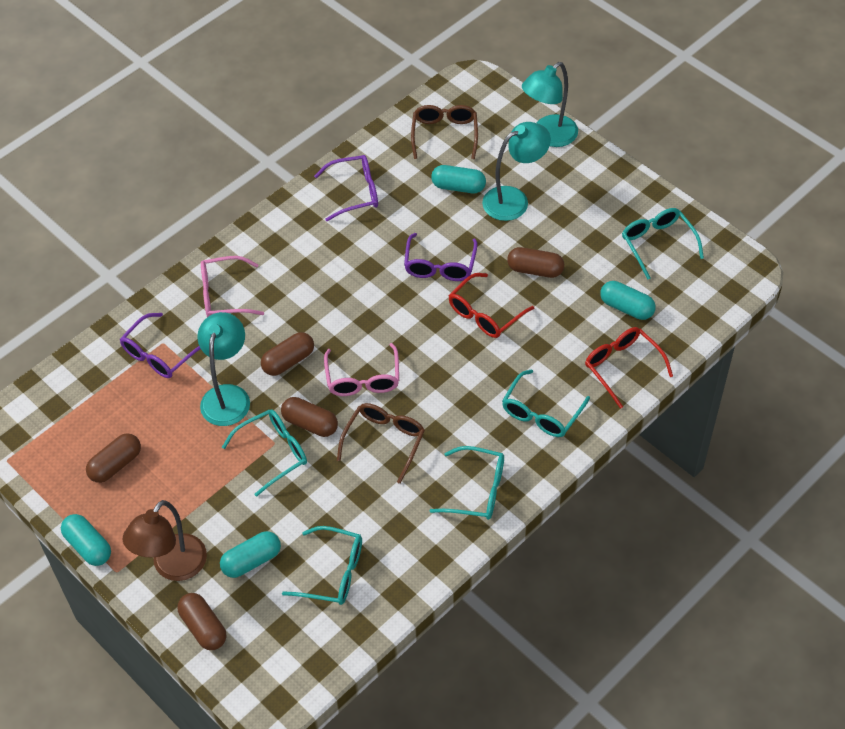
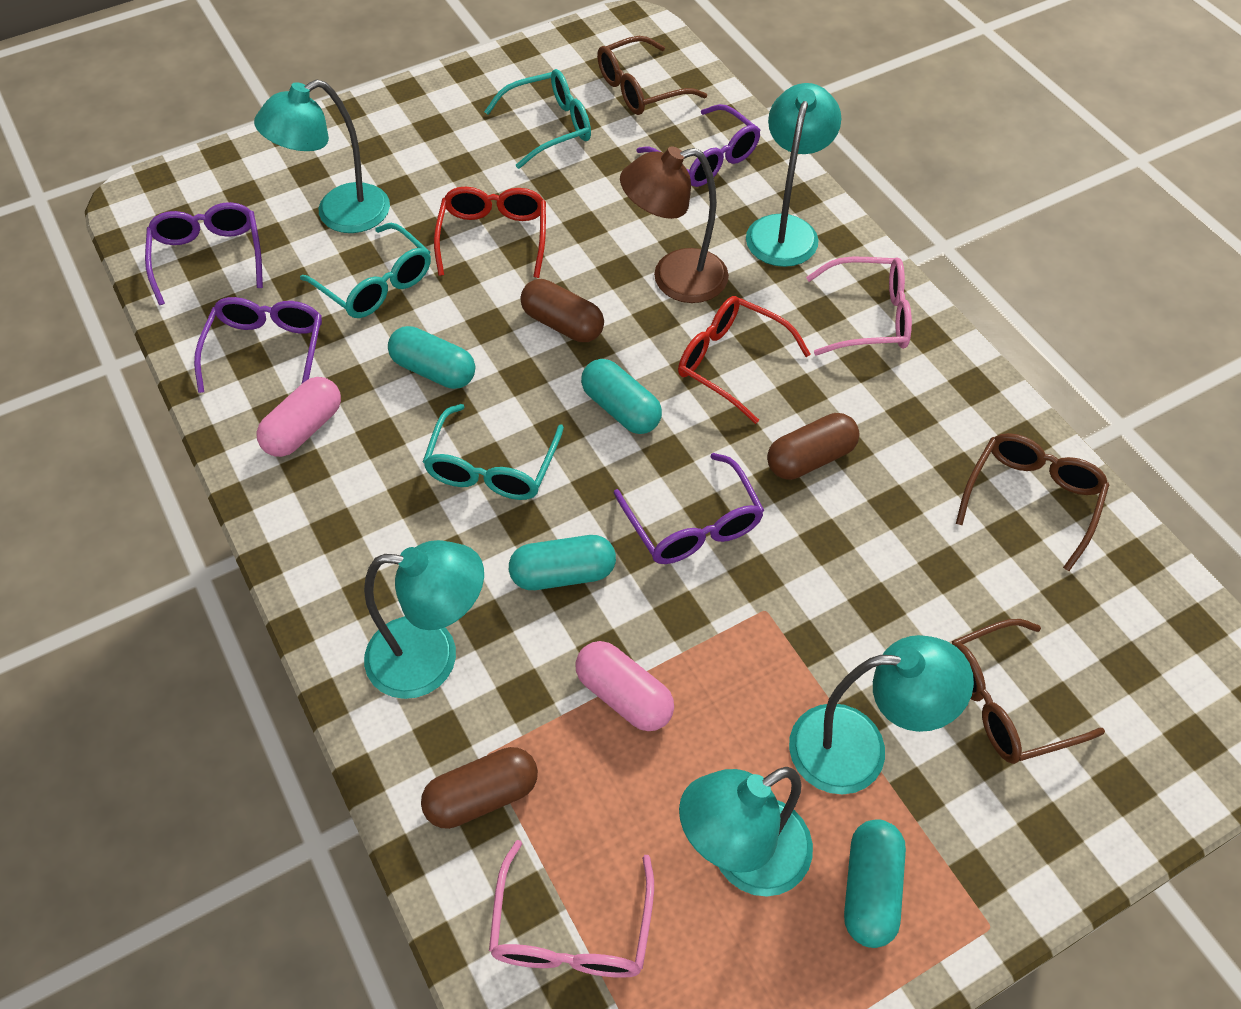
brown capsule: 5 -> 3
brown glasses: 2 -> 3
pink capsule: 0 -> 2
purple glasses: 3 -> 4
turquoise glasses: 5 -> 3
turquoise lamp: 3 -> 5

